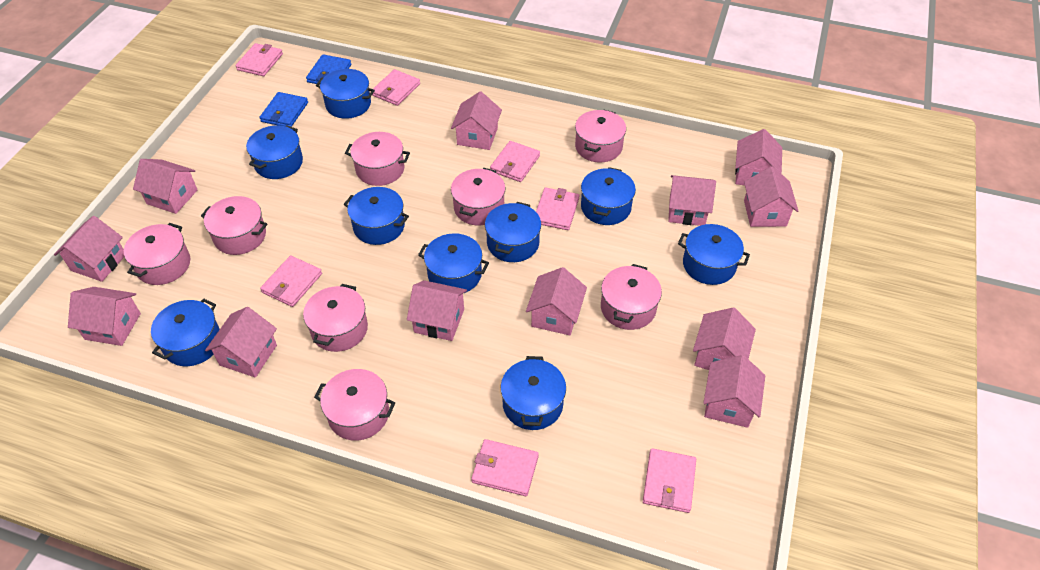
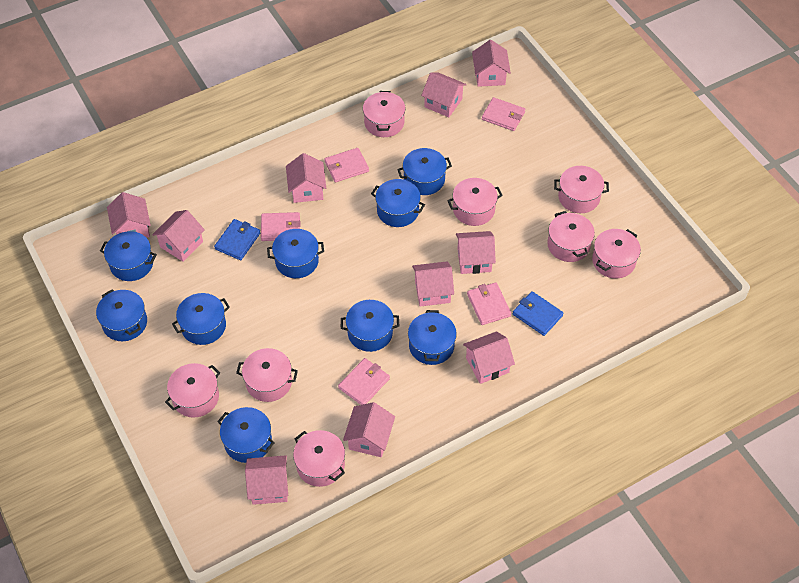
pink house: 12 -> 10
pink wallet: 7 -> 5

